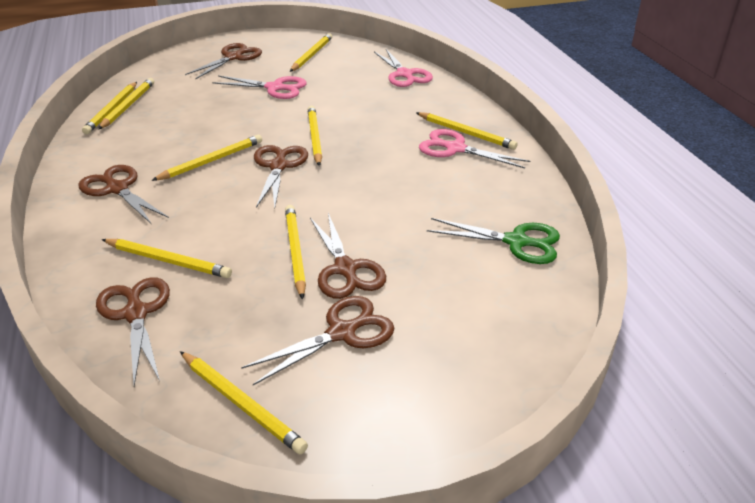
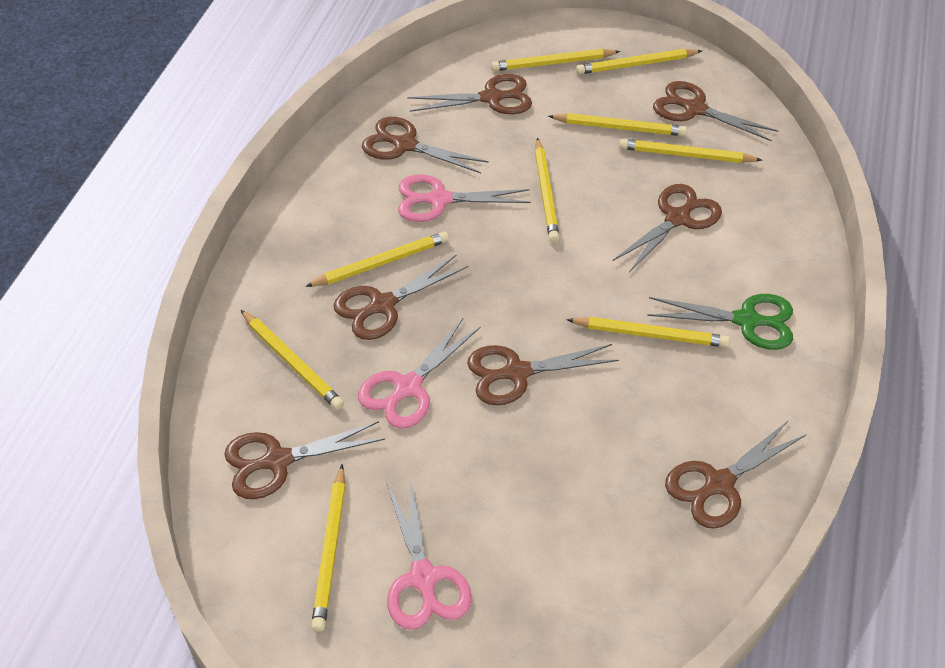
brown scissors: 6 -> 8

